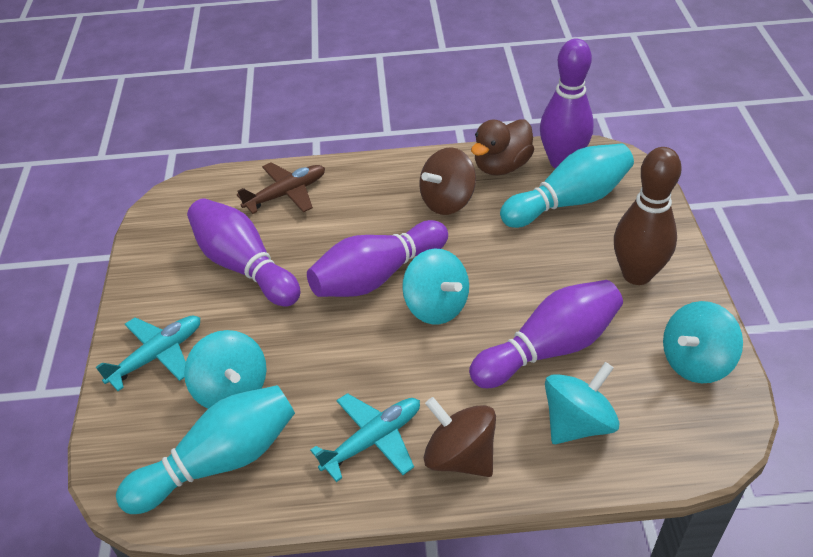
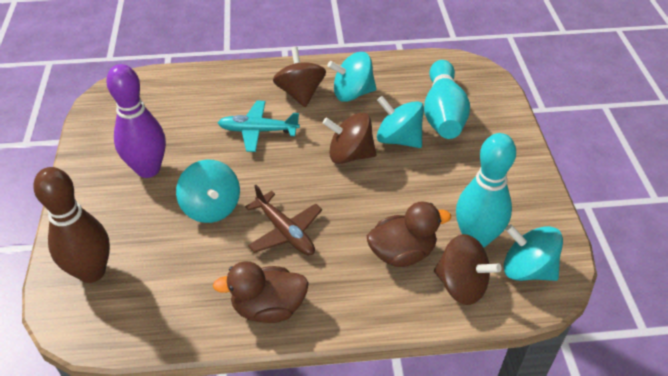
brown duck: 1 -> 2
brown spinning top: 2 -> 3
purple bowling pin: 4 -> 1
turquoise plane: 2 -> 1

